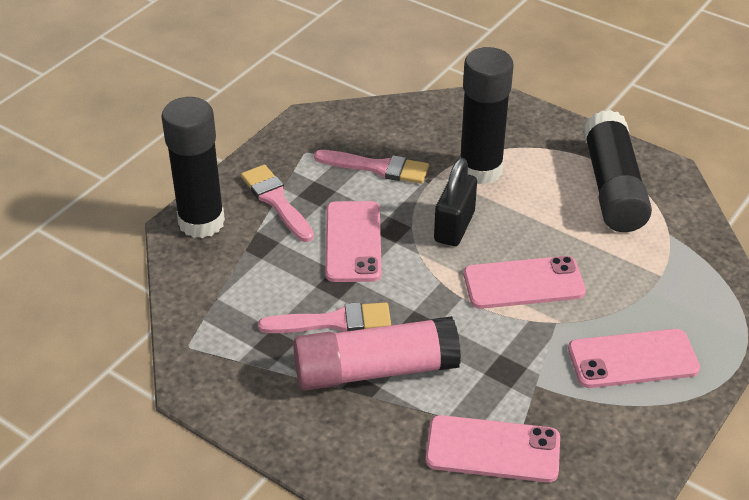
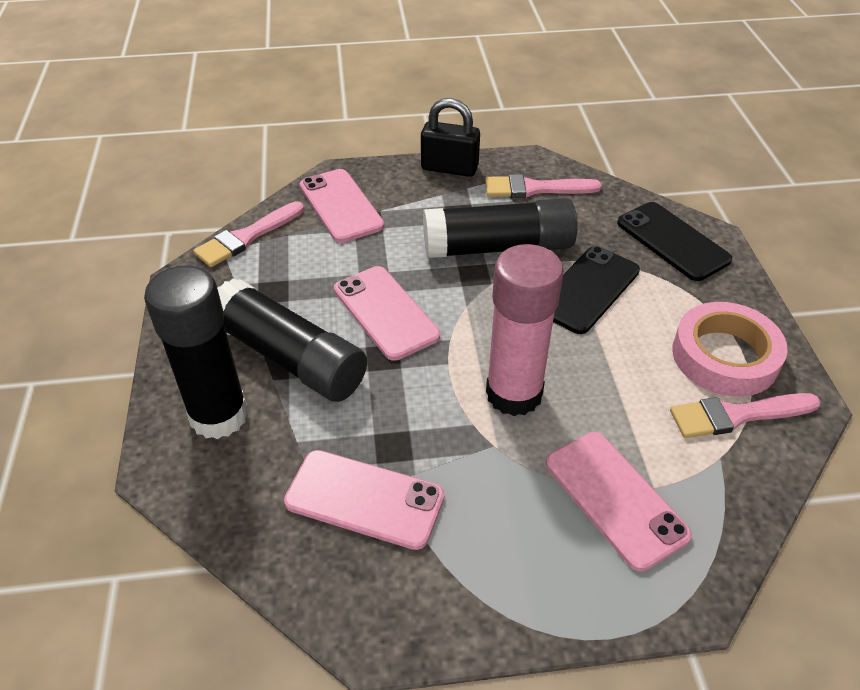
black phone: 0 -> 2
pink tape: 0 -> 1

